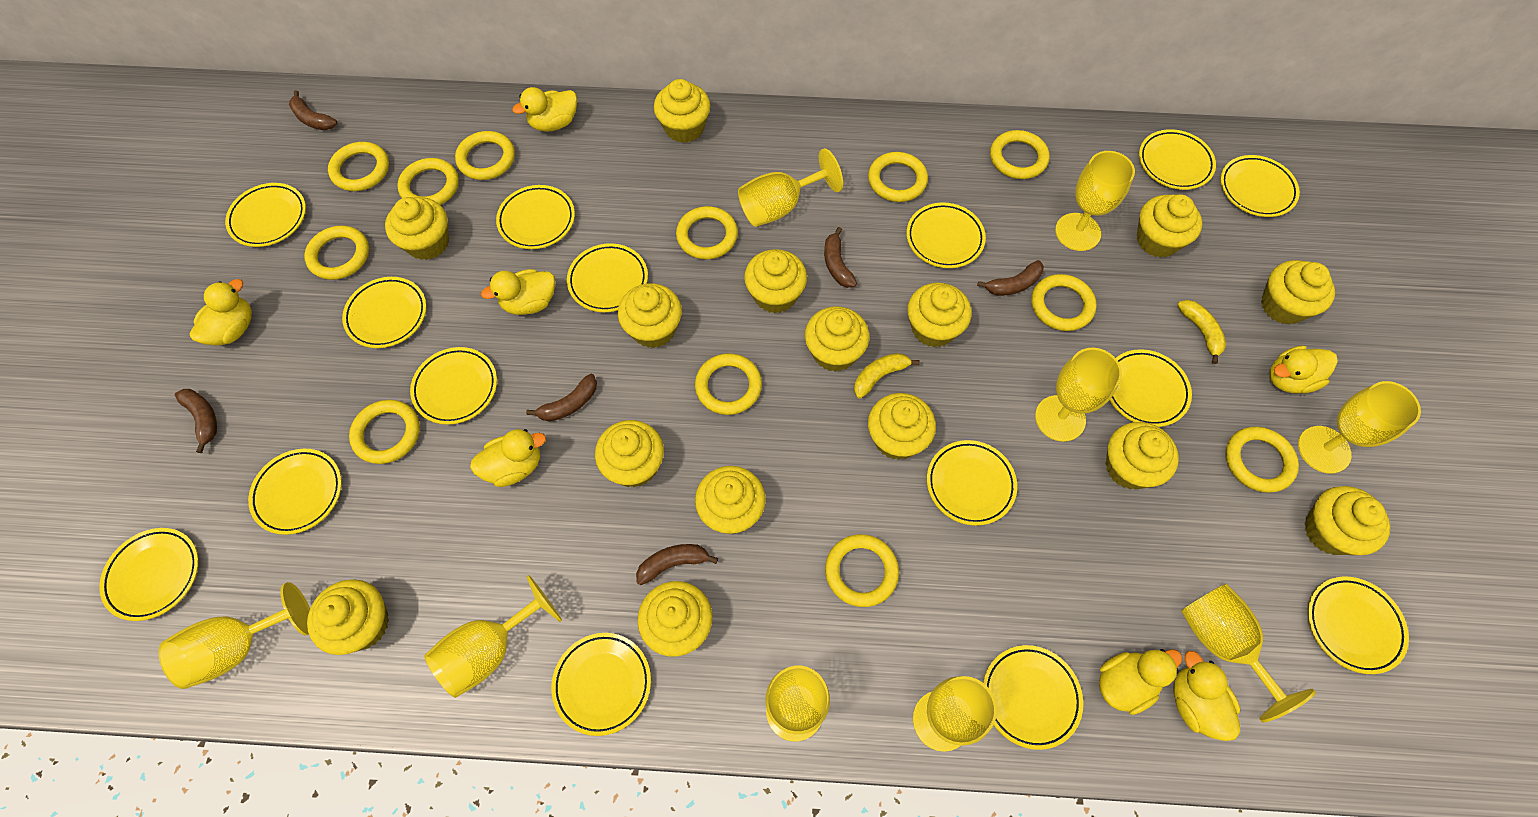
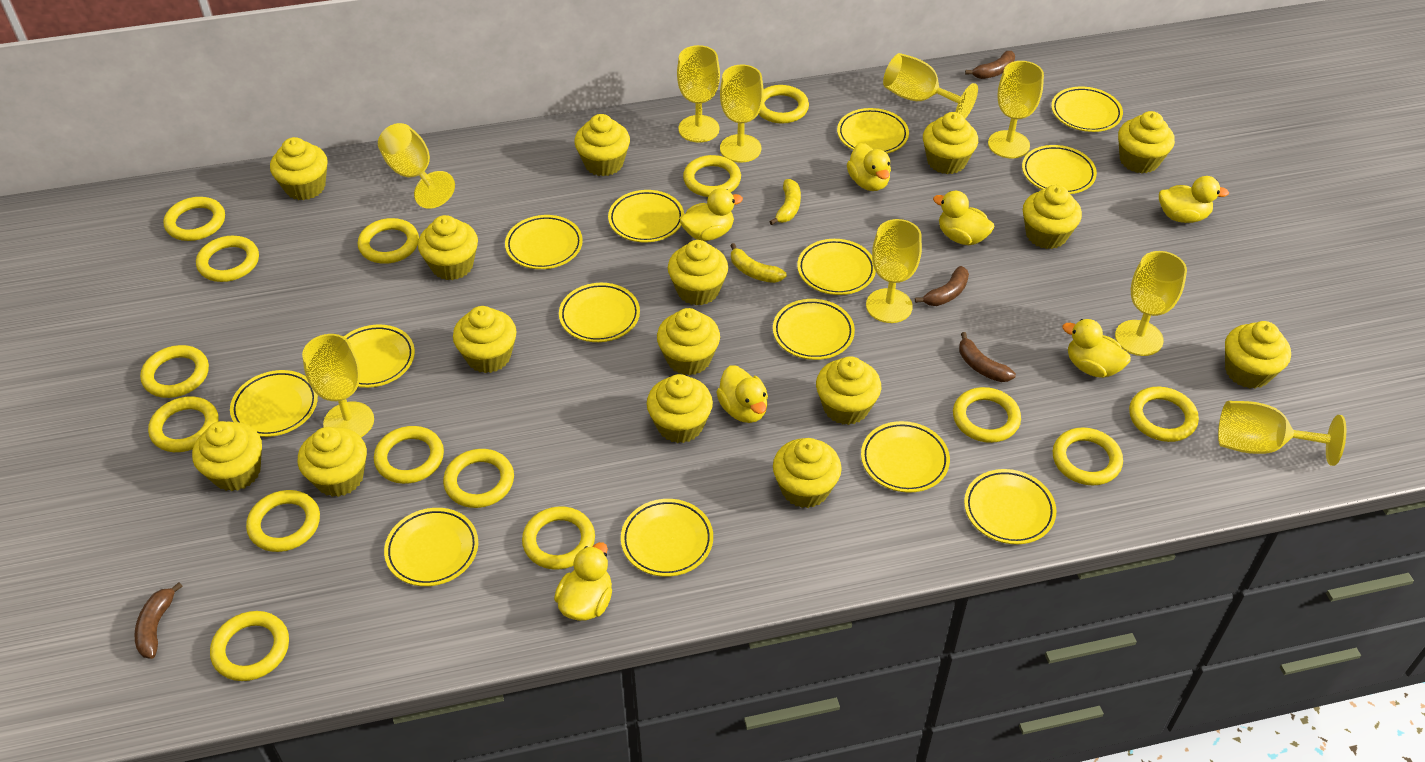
brown banana: 6 -> 4
yellow plate: 15 -> 14
yellow ring: 12 -> 15

